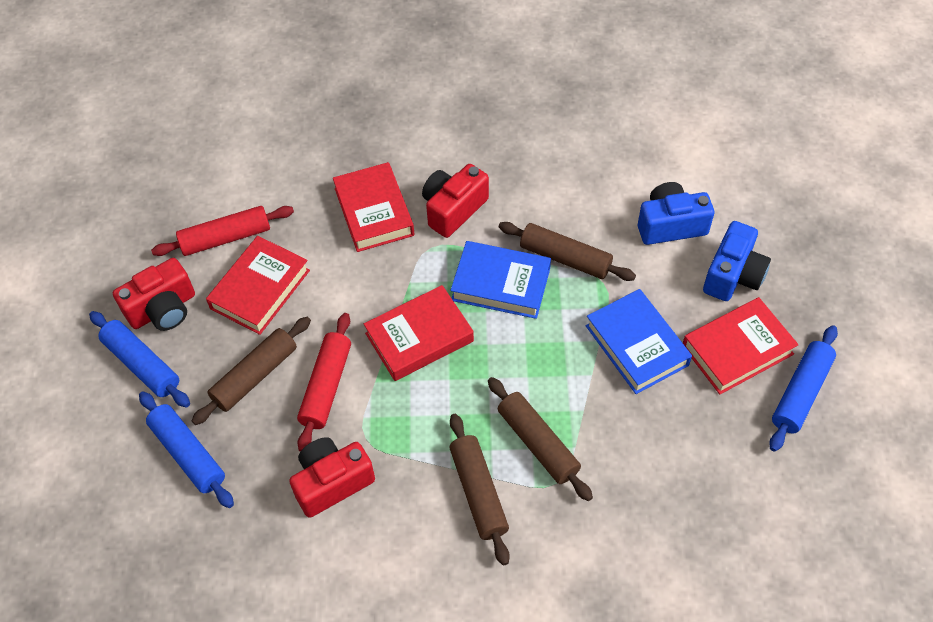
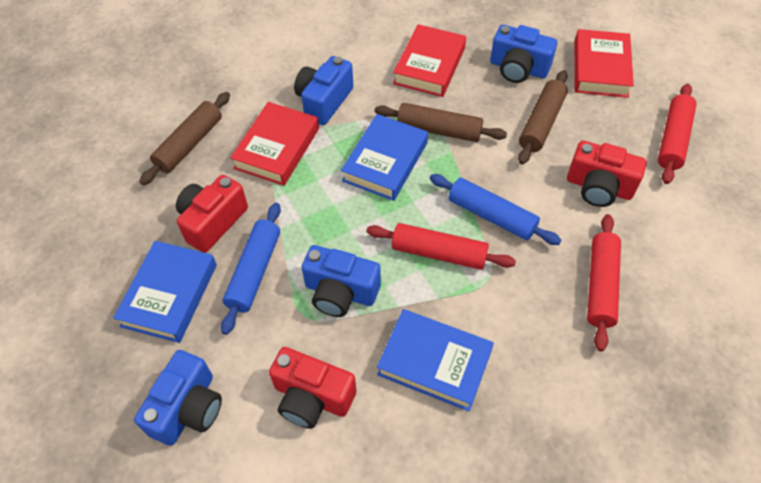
blue book: 2 -> 3
blue camera: 2 -> 4
blue rolling pin: 3 -> 2
brown rolling pin: 4 -> 3
red book: 4 -> 3
red rolling pin: 2 -> 3

